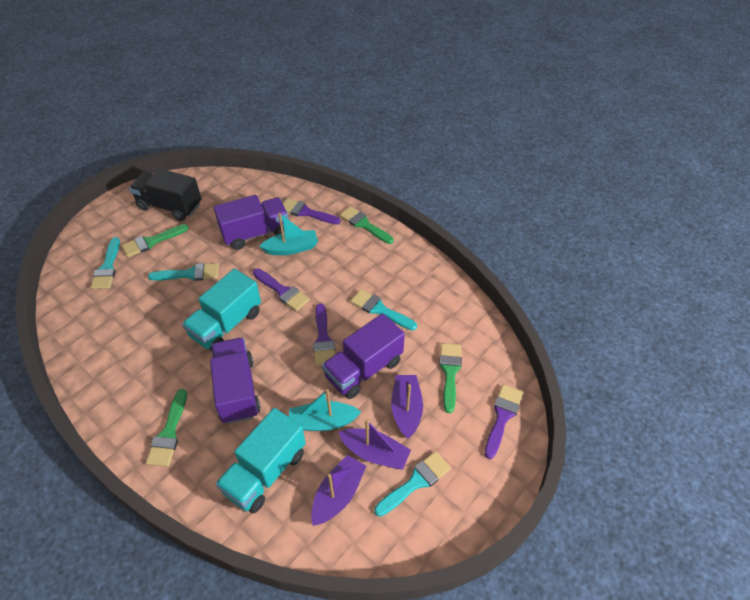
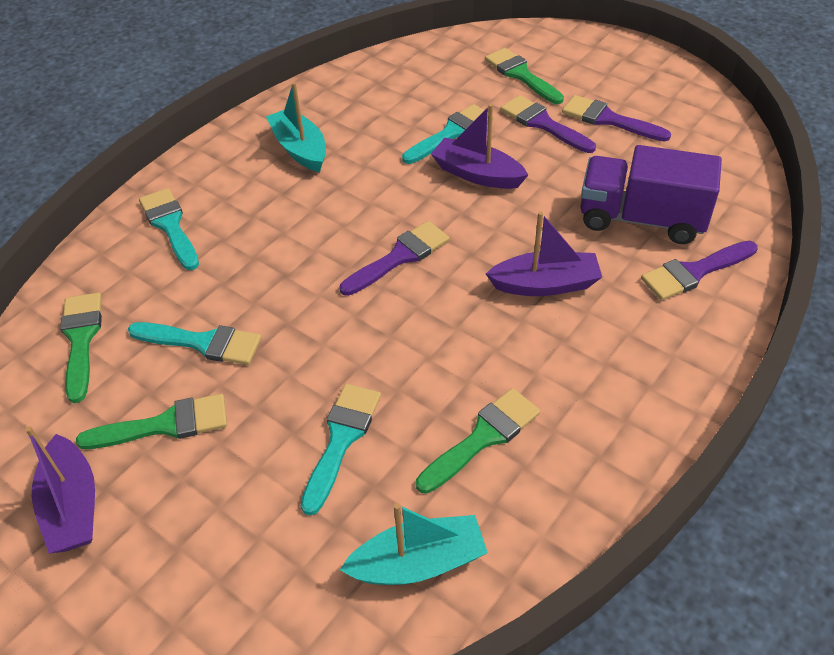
black truck: 1 -> 0
purple truck: 3 -> 1
turquoise truck: 2 -> 0

